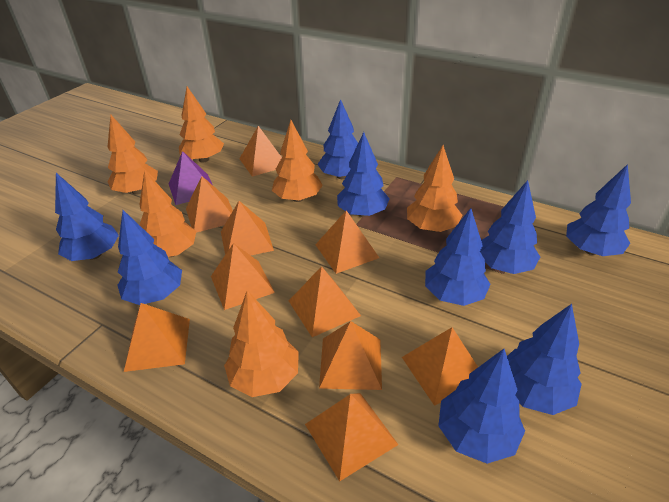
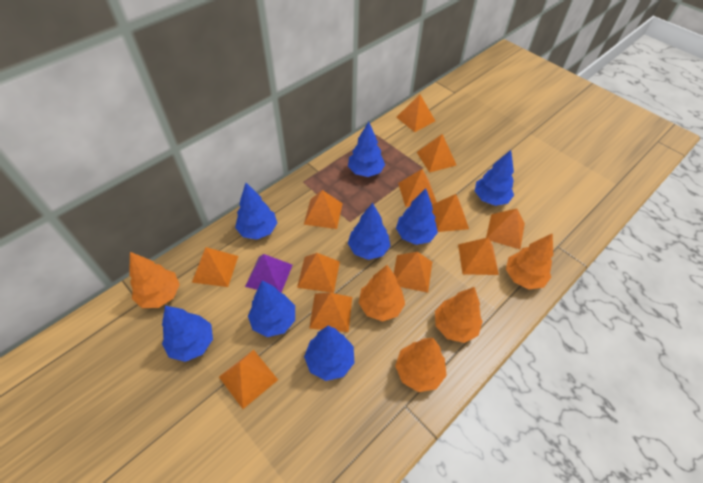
blue tree: 9 -> 8
orange pyramid: 10 -> 12
orange tree: 6 -> 5

